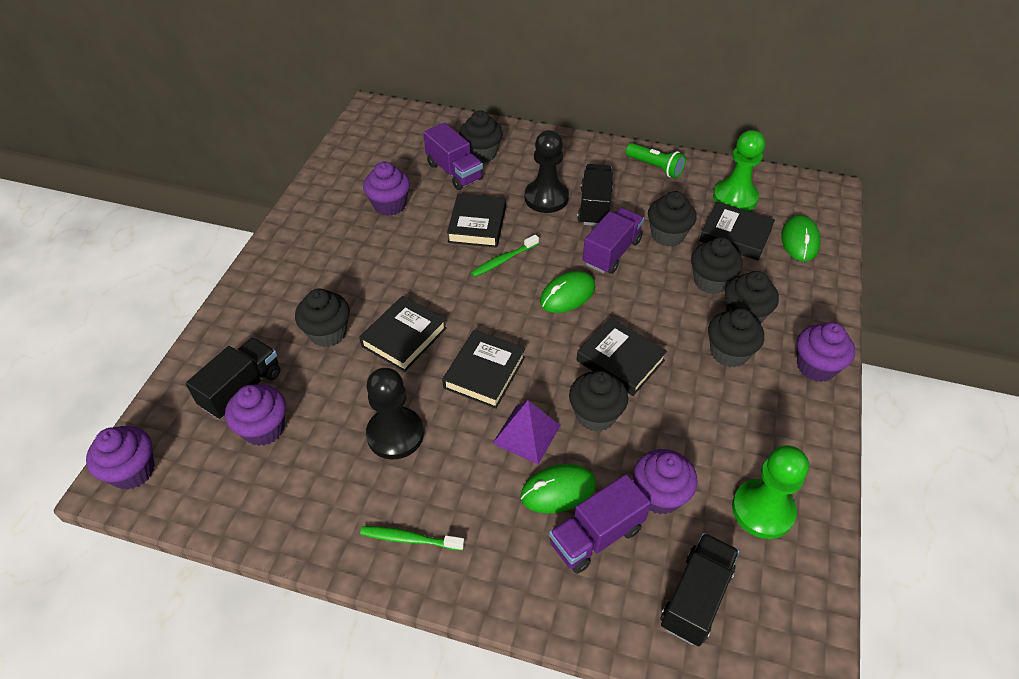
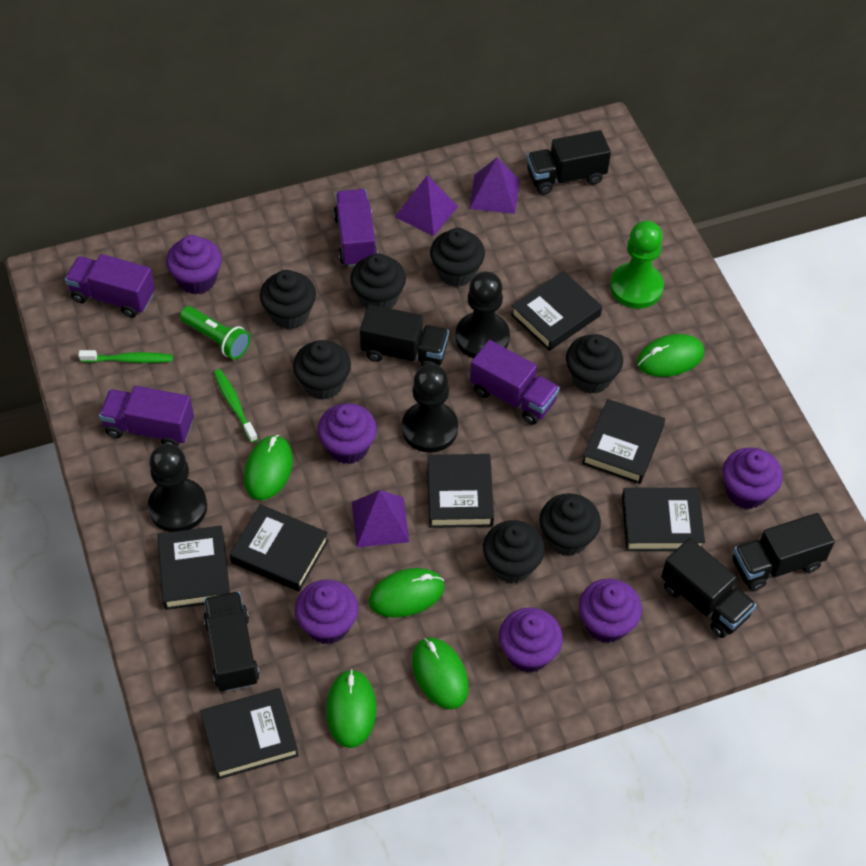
black book: 5 -> 7
black pawn: 2 -> 3
black truck: 3 -> 5
green mouse: 3 -> 5
green pawn: 2 -> 1
purple cupcake: 5 -> 6
purple pyramid: 1 -> 3
purple truck: 3 -> 4

